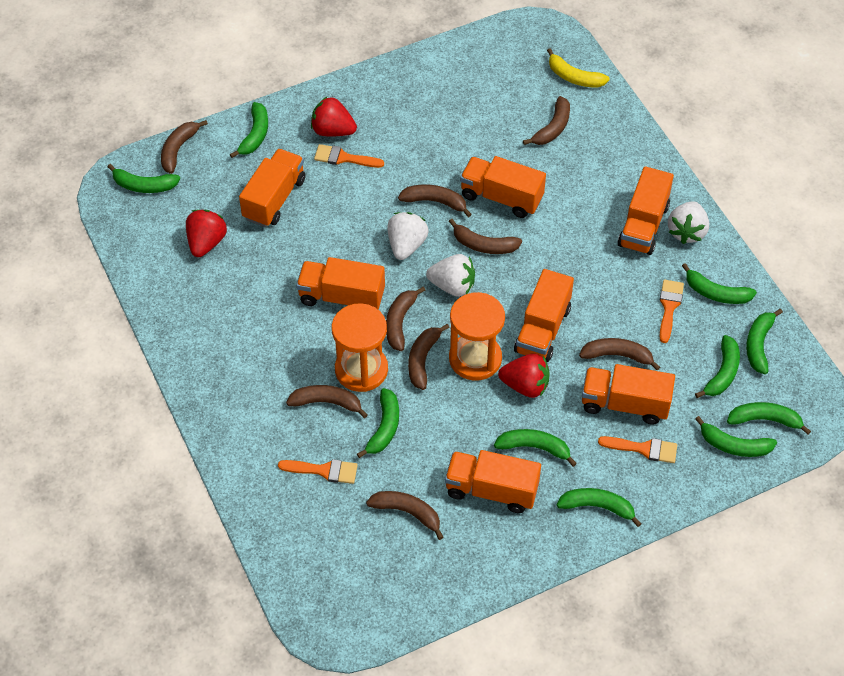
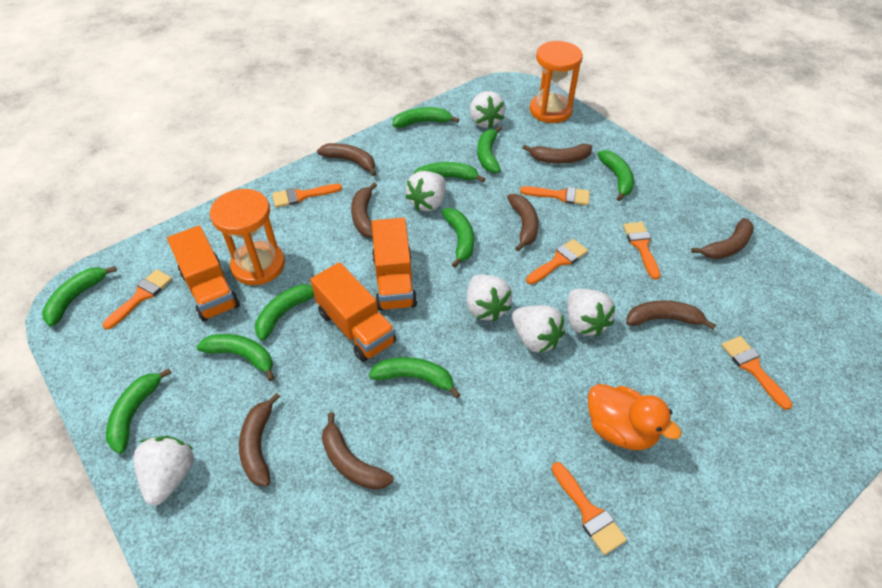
brown banana: 9 -> 8
orange brush: 4 -> 7
orange duck: 0 -> 1
orange truck: 7 -> 3
red strawberry: 3 -> 0
white strawberry: 3 -> 6
yellow banana: 1 -> 0

